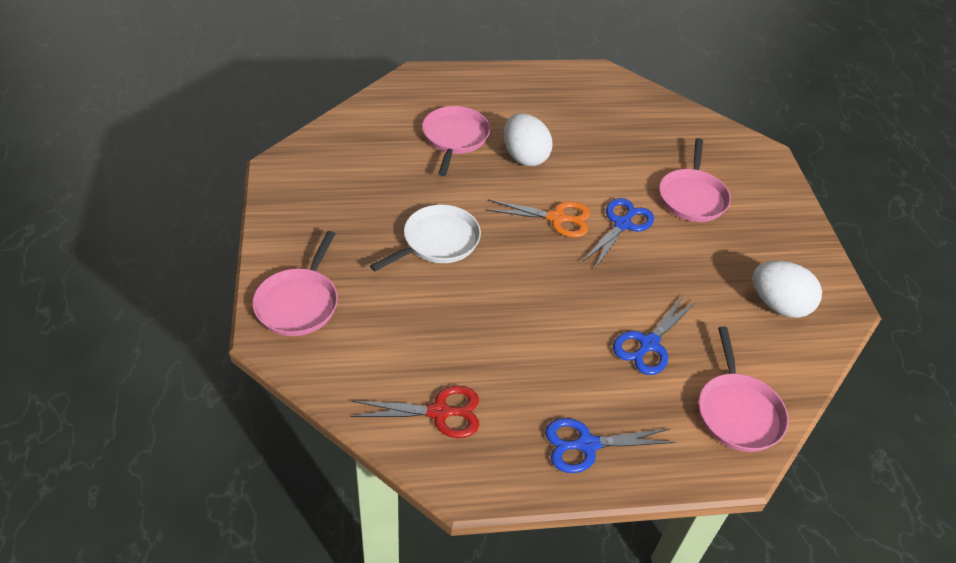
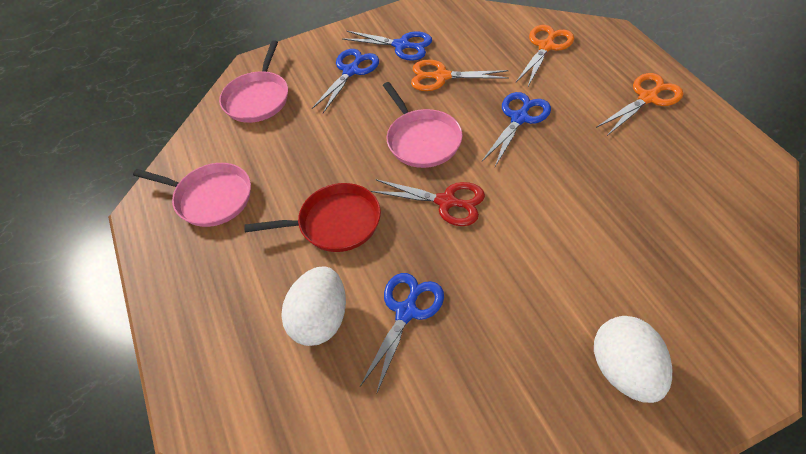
blue scissors: 3 -> 4
orange scissors: 1 -> 3
pink pan: 4 -> 3
red pan: 0 -> 1
white pan: 1 -> 0

